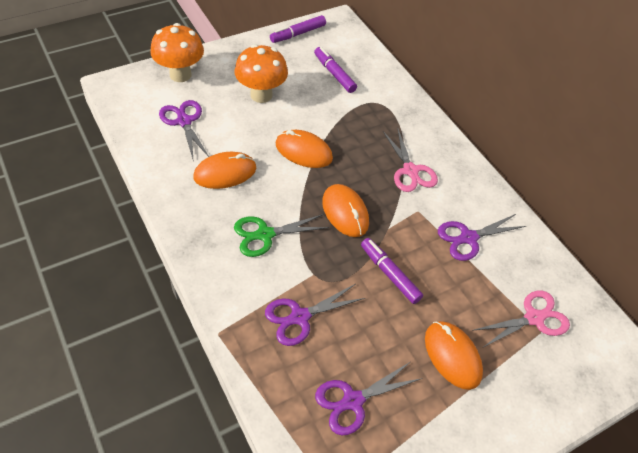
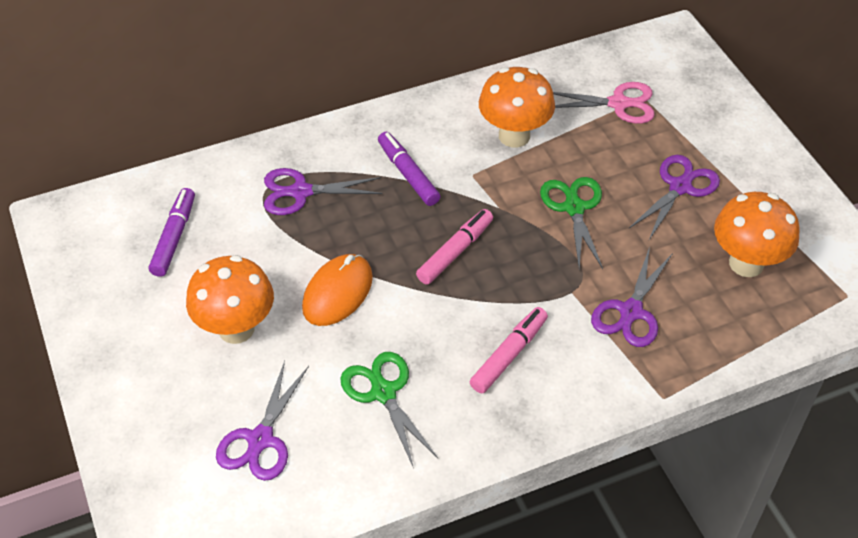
green scissors: 1 -> 2
orange mouse: 4 -> 1
orange mushroom: 2 -> 3
pink marker: 0 -> 2
pink scissors: 2 -> 1
purple marker: 3 -> 2

